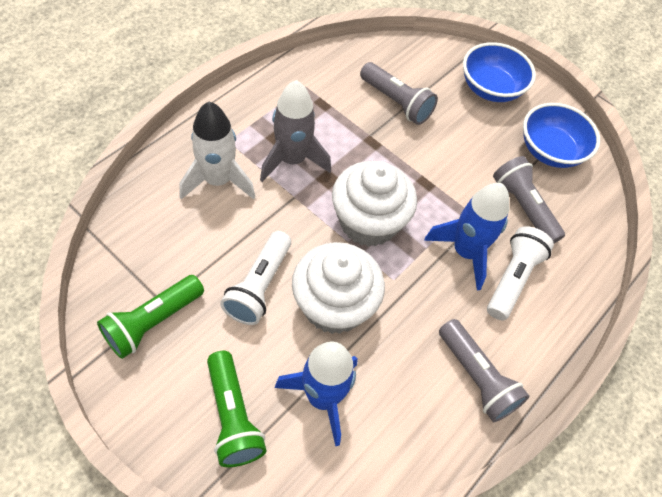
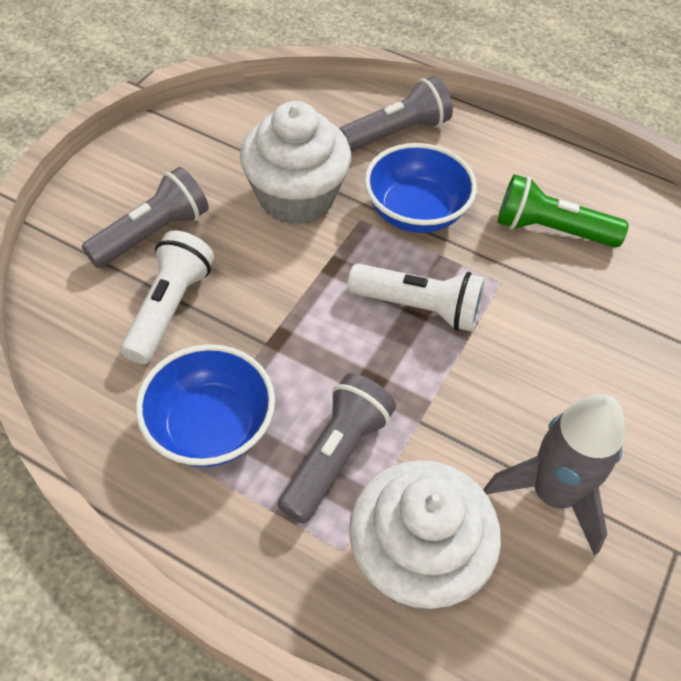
blue rocket: 2 -> 0
green flashlight: 2 -> 1
white rocket: 1 -> 0

